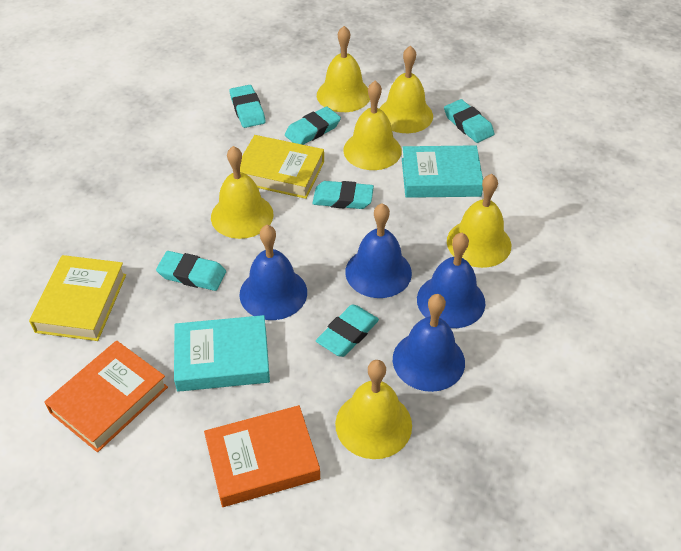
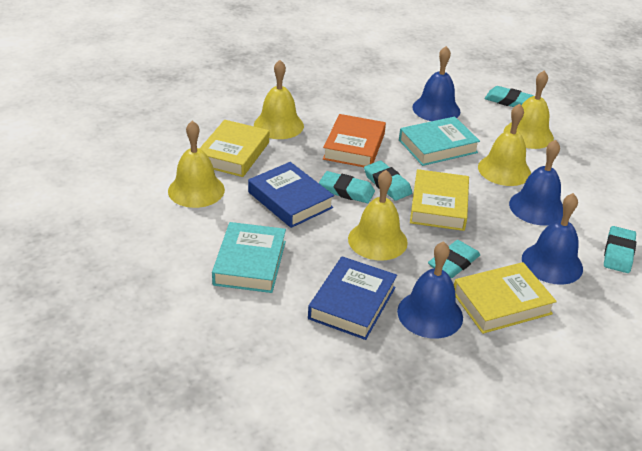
blue book: 0 -> 2
orange book: 2 -> 1
turquoise eraser: 6 -> 5
yellow bell: 6 -> 5
yellow book: 2 -> 3

